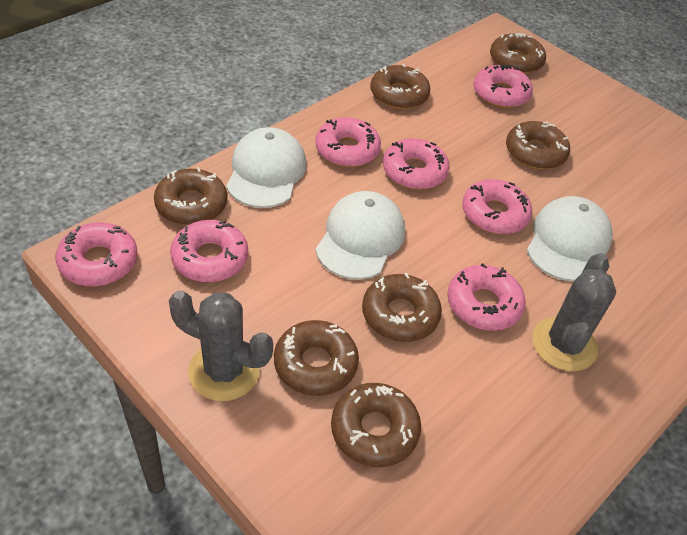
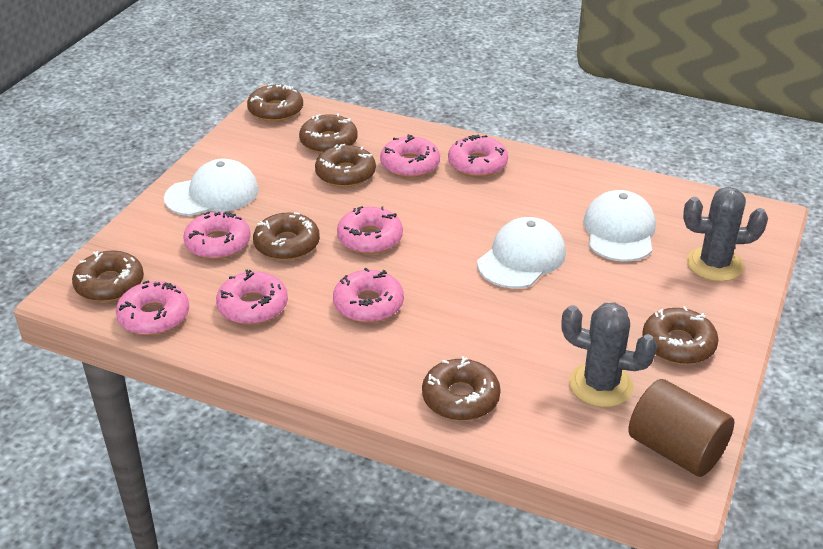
brown cylinder: 0 -> 1

